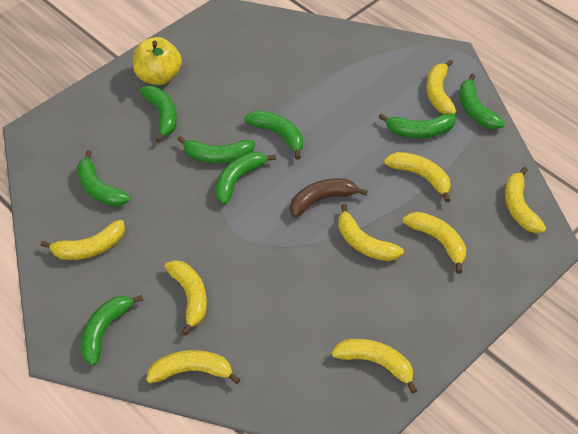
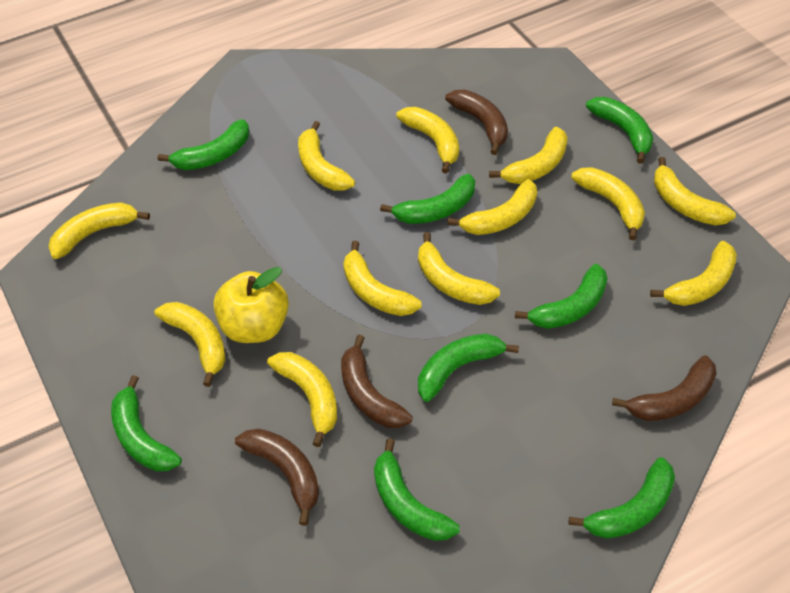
brown banana: 1 -> 4
yellow banana: 9 -> 12

